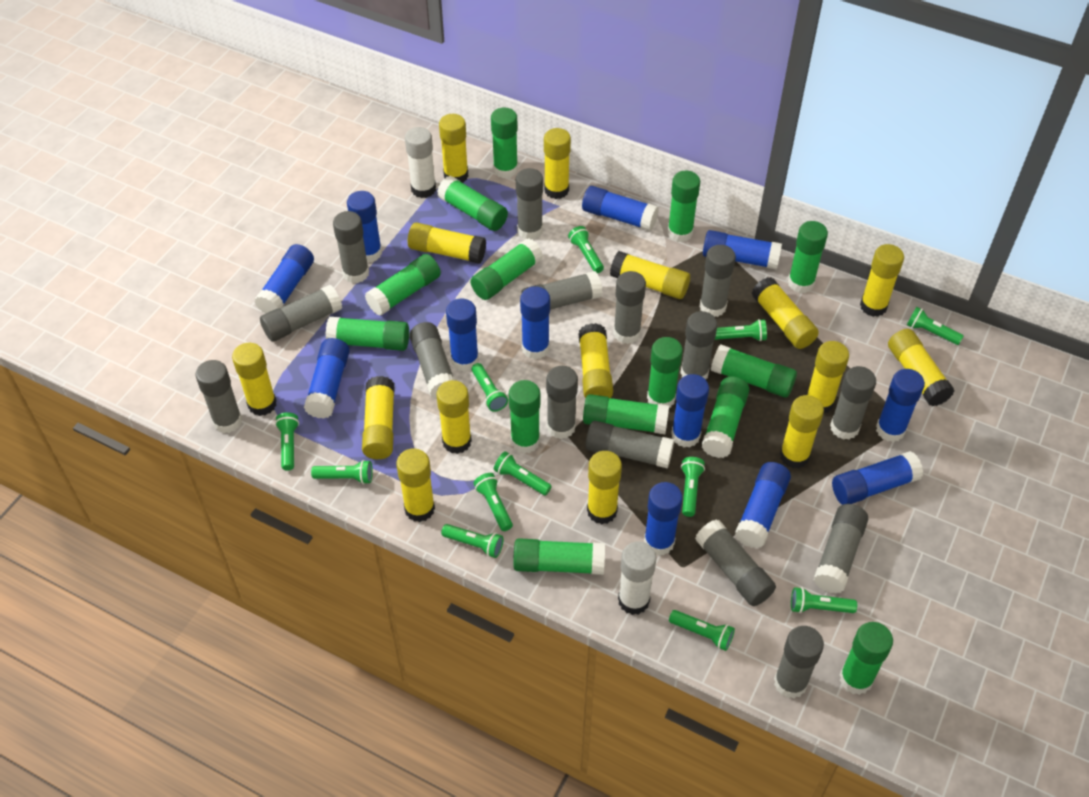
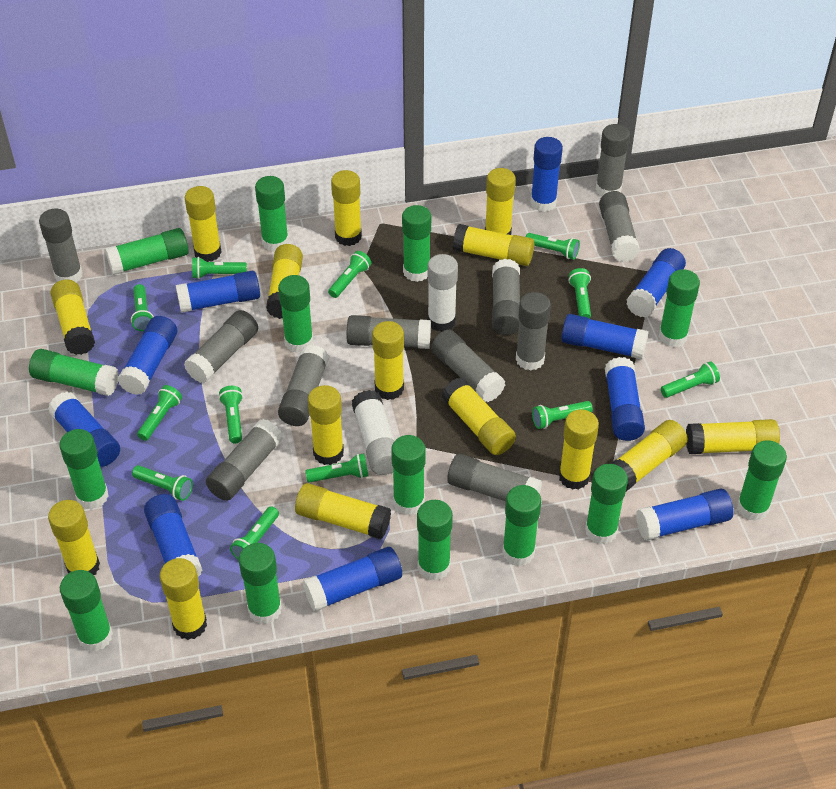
blue glue stick: 12 -> 10
grey glue stick: 15 -> 11

